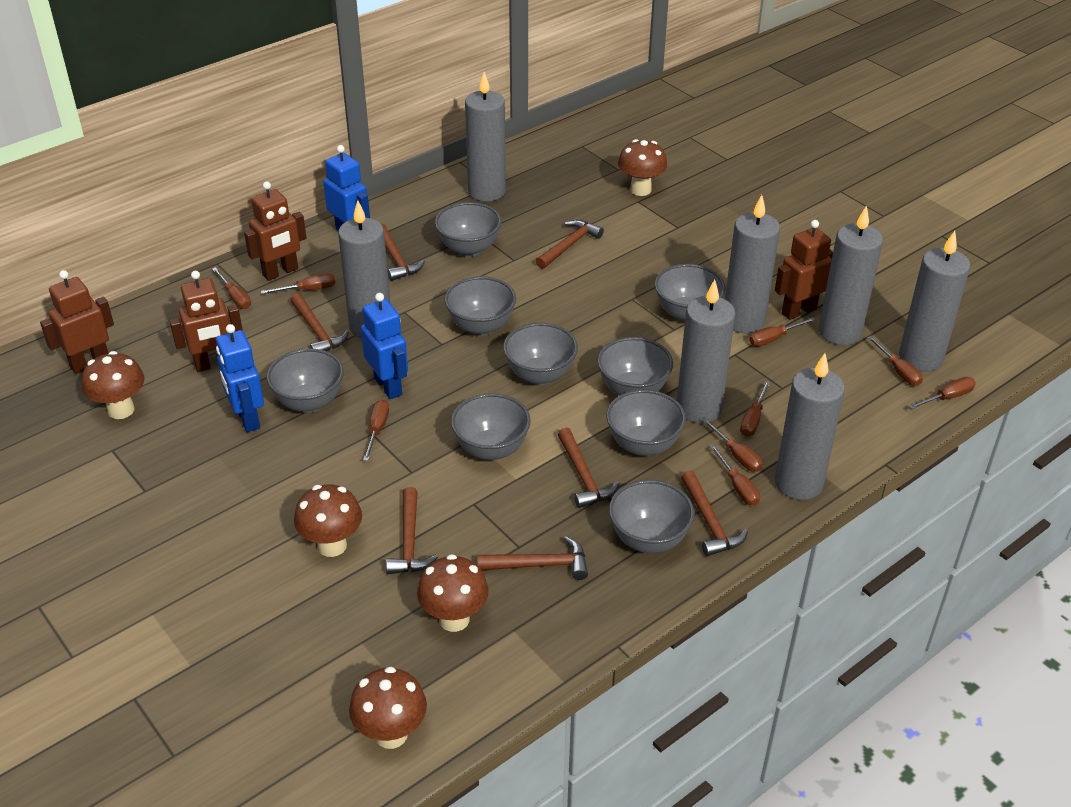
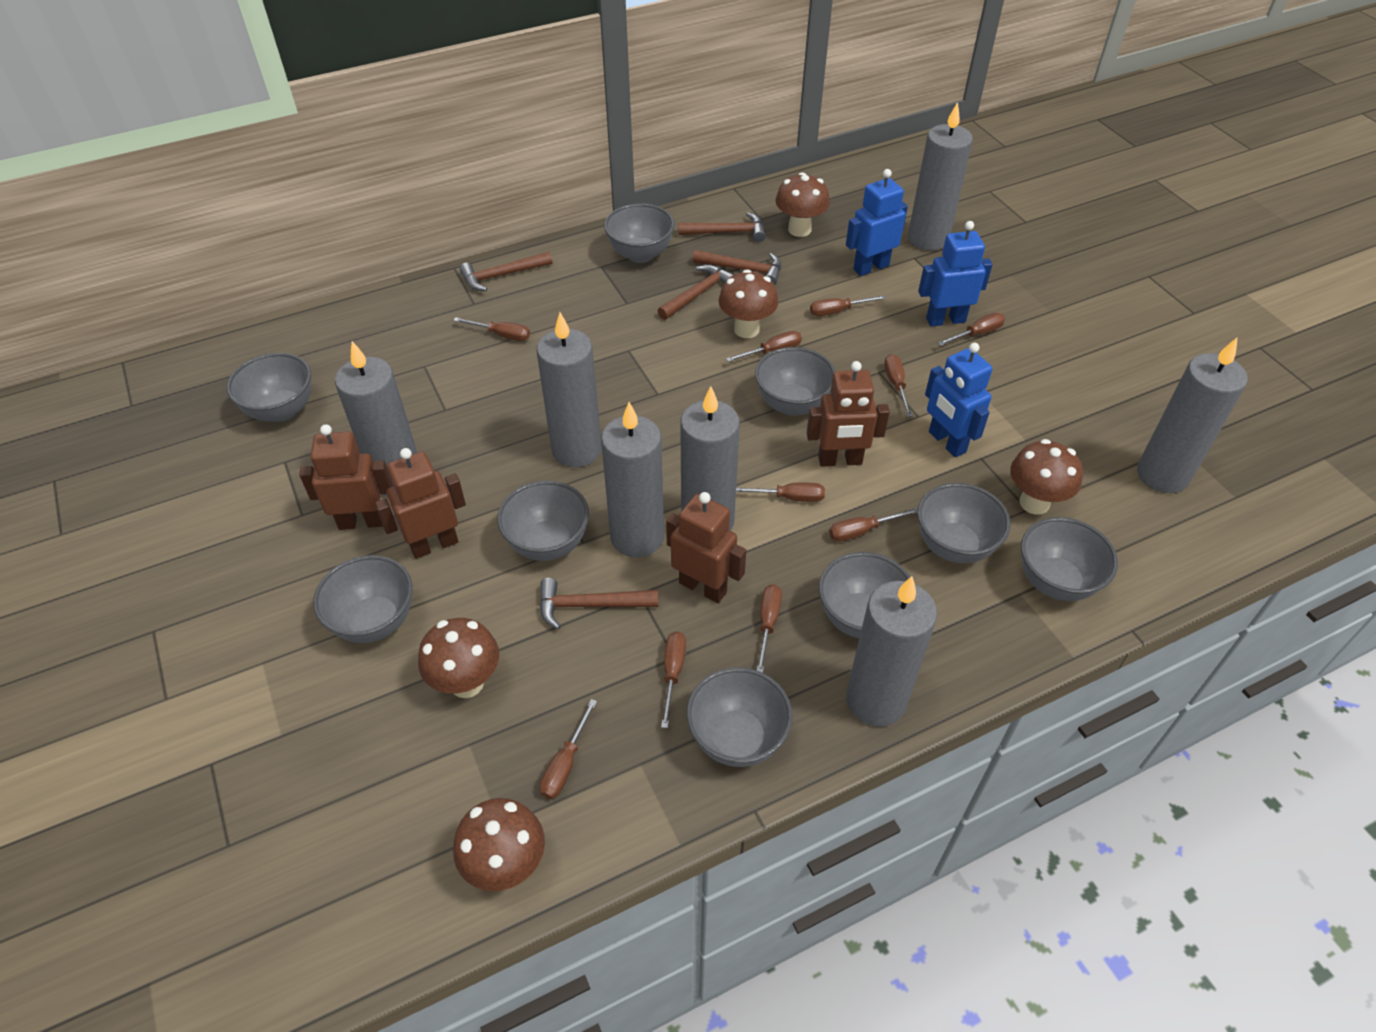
brown hammer: 7 -> 5
brown screwdriver: 9 -> 10

